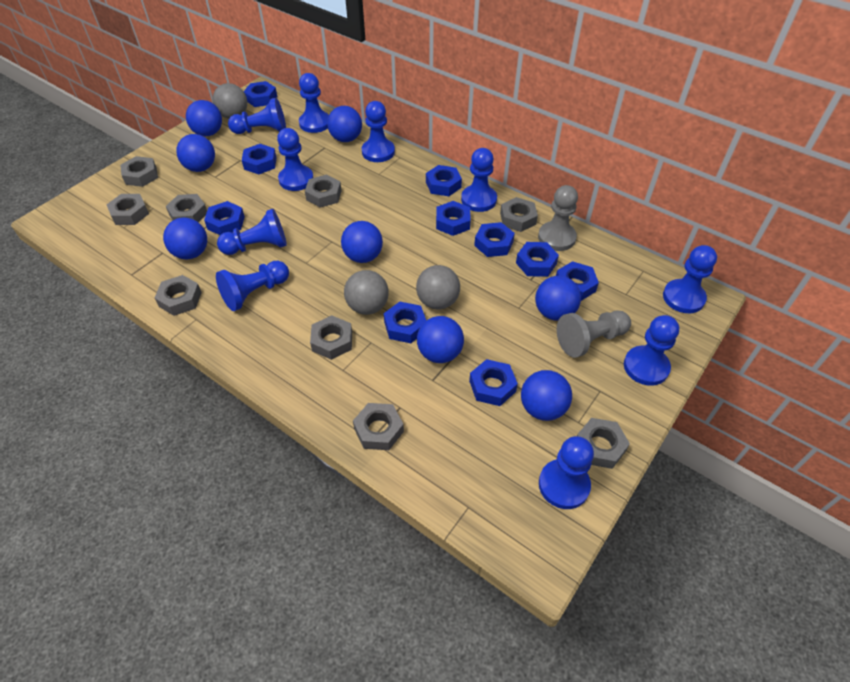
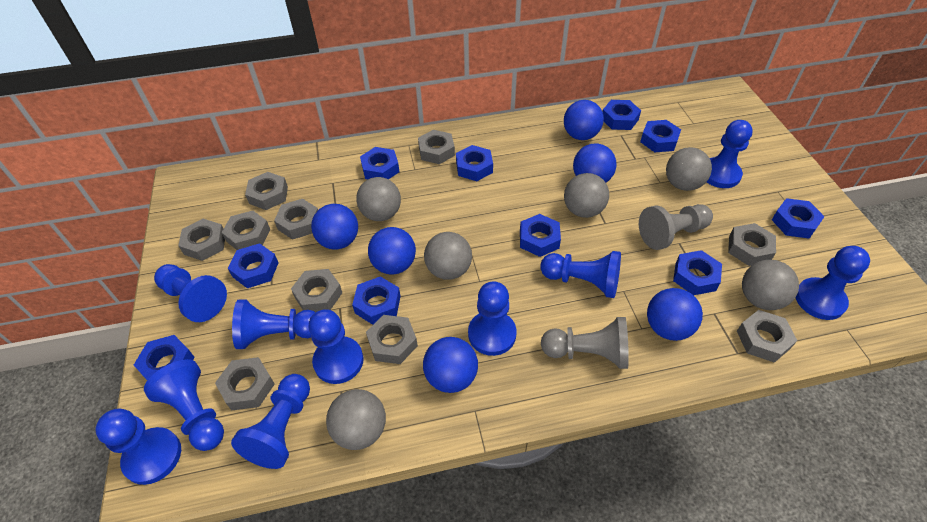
blue ball: 8 -> 6
grey ball: 3 -> 6
grey nut: 9 -> 10

